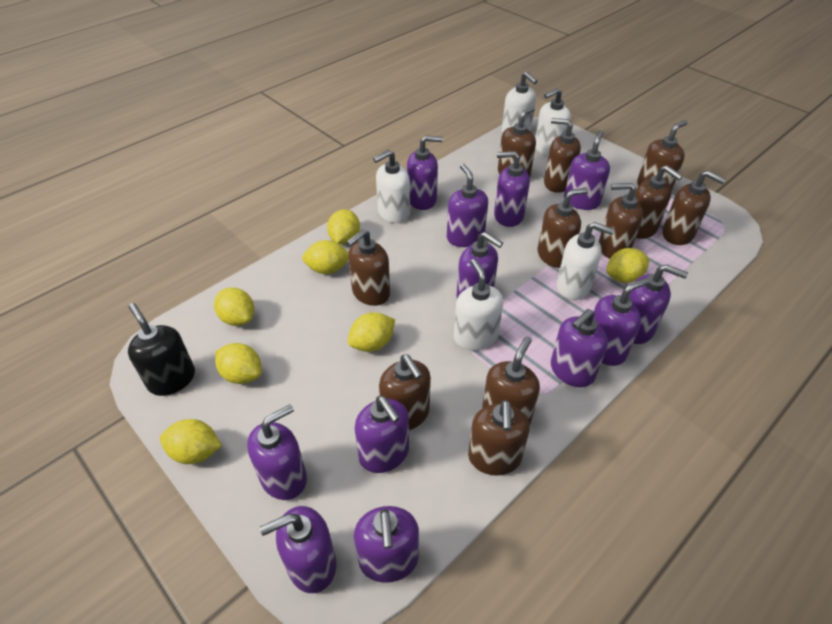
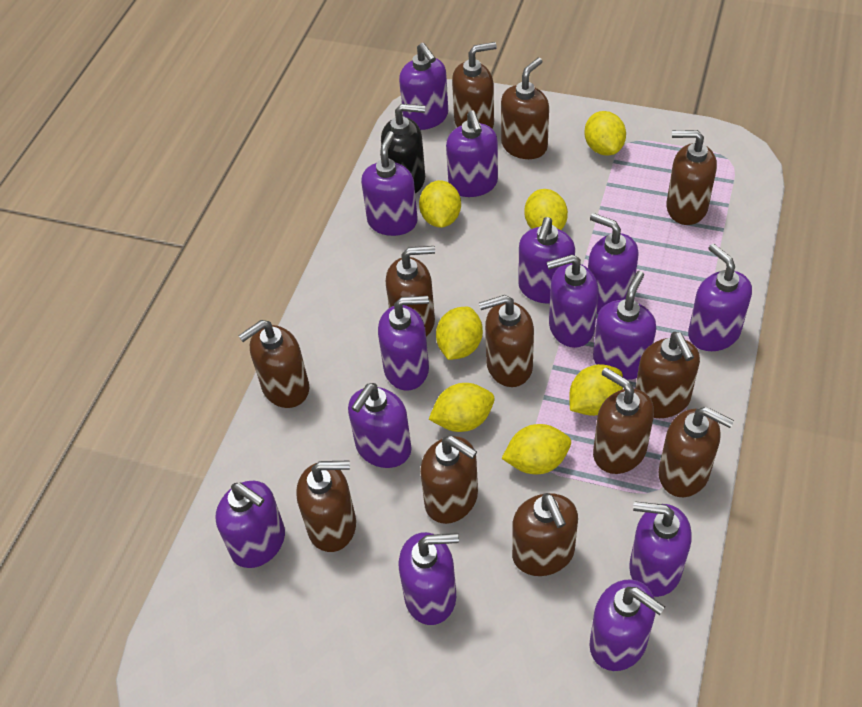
brown soap dispenser: 11 -> 12
purple soap dispenser: 12 -> 14
white soap dispenser: 5 -> 0

